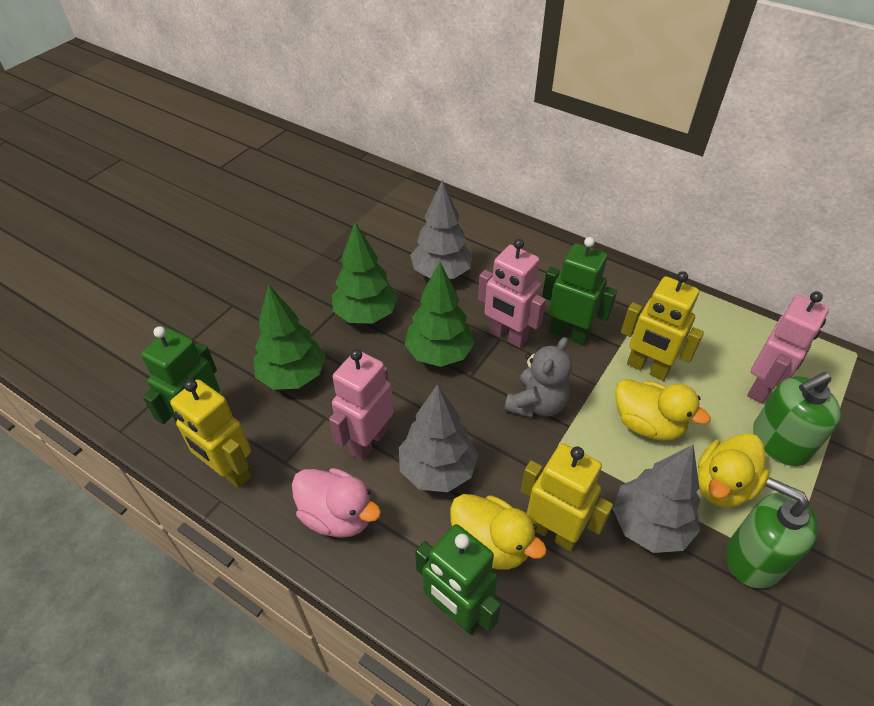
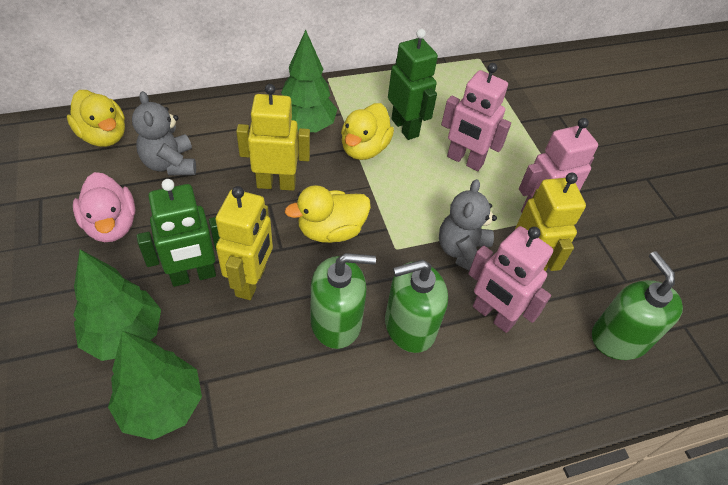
green robot: 3 -> 2
green soap dispenser: 2 -> 3
grey teddy bear: 1 -> 2
grey tree: 3 -> 0

